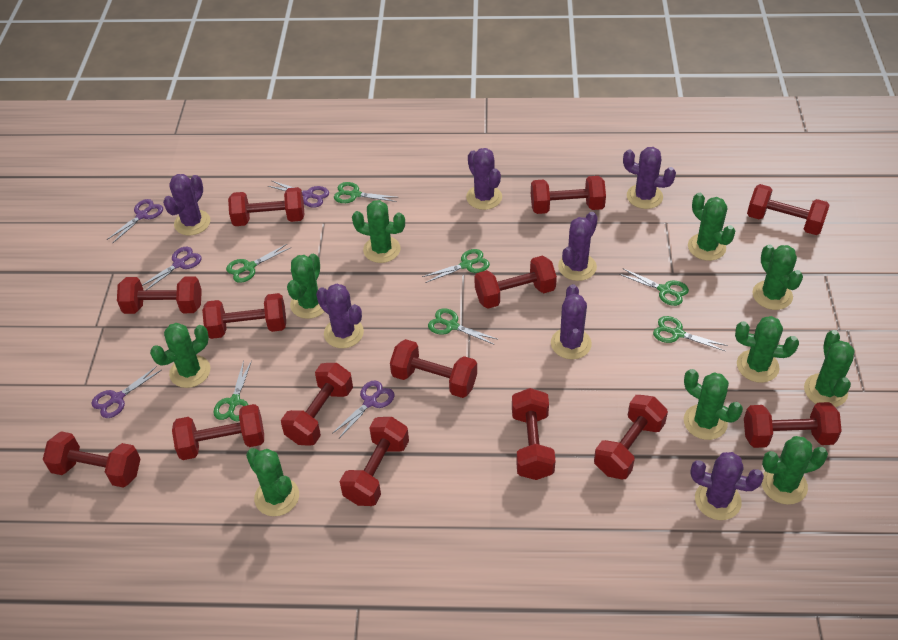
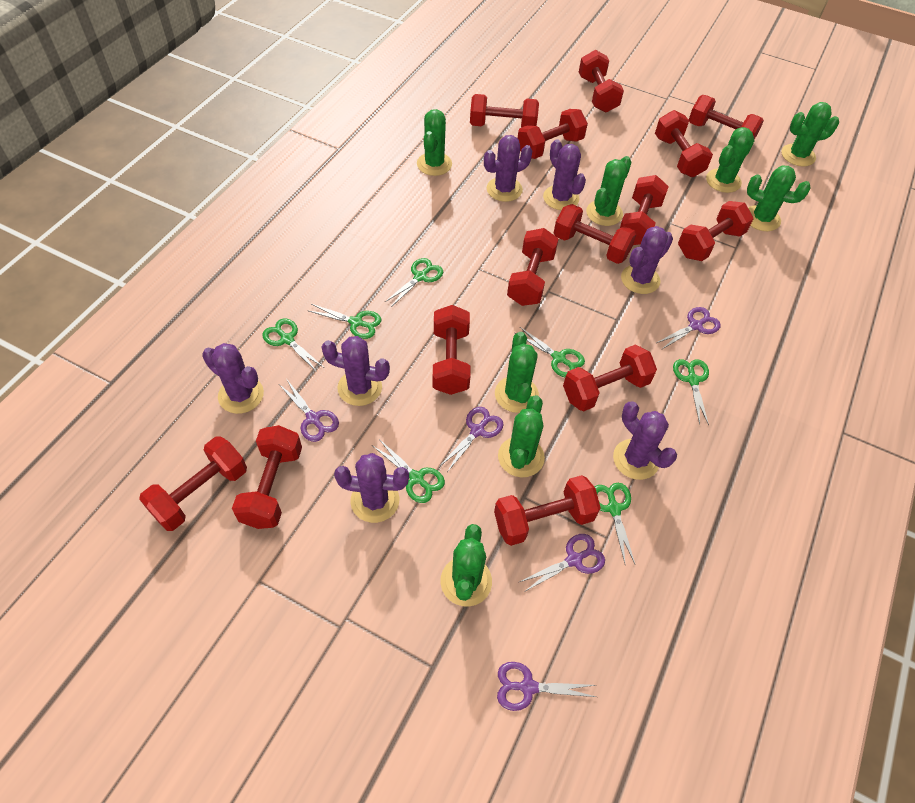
green cactus: 10 -> 8

